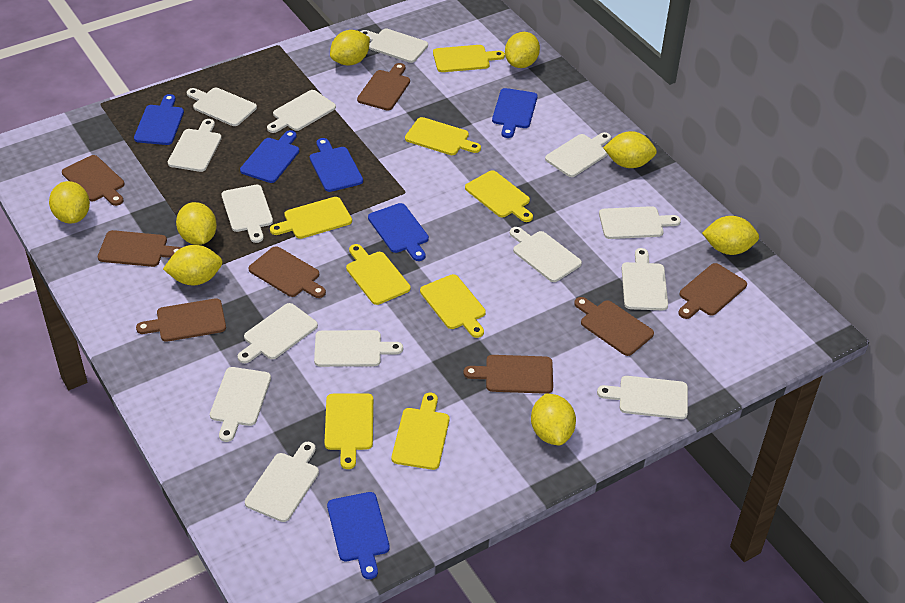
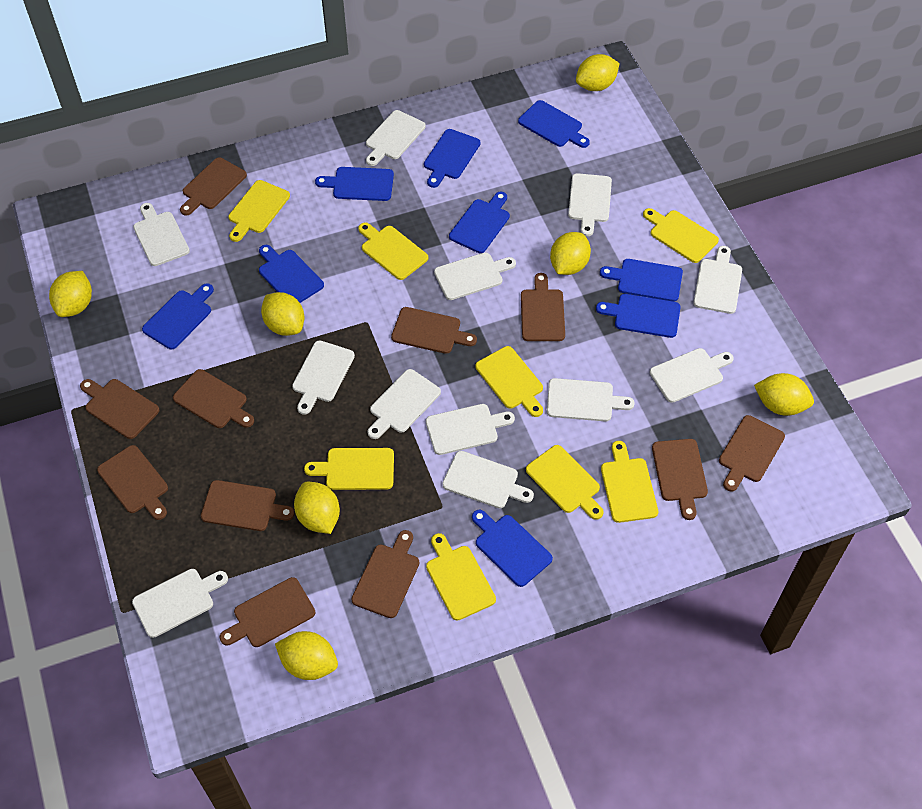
blue cutting board: 6 -> 9
brown cutting board: 8 -> 11
white cutting board: 14 -> 12
yellow lemon: 8 -> 7

